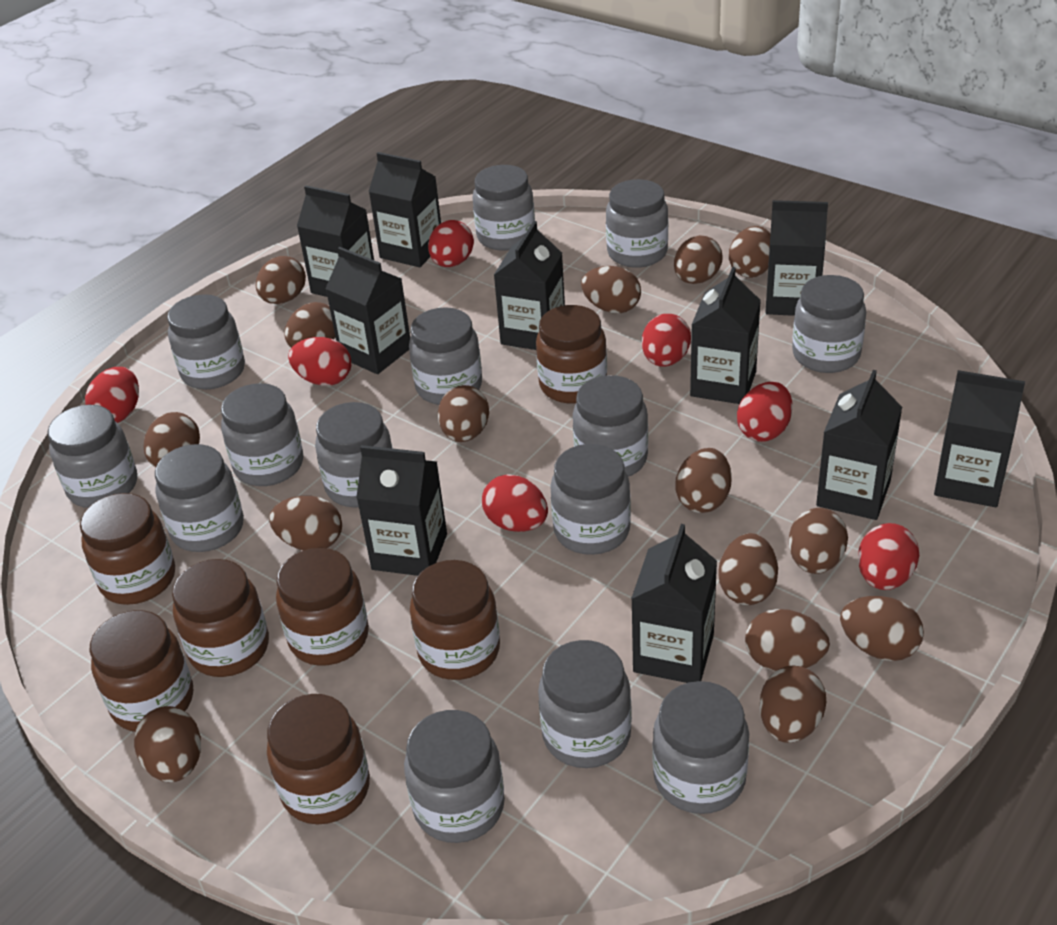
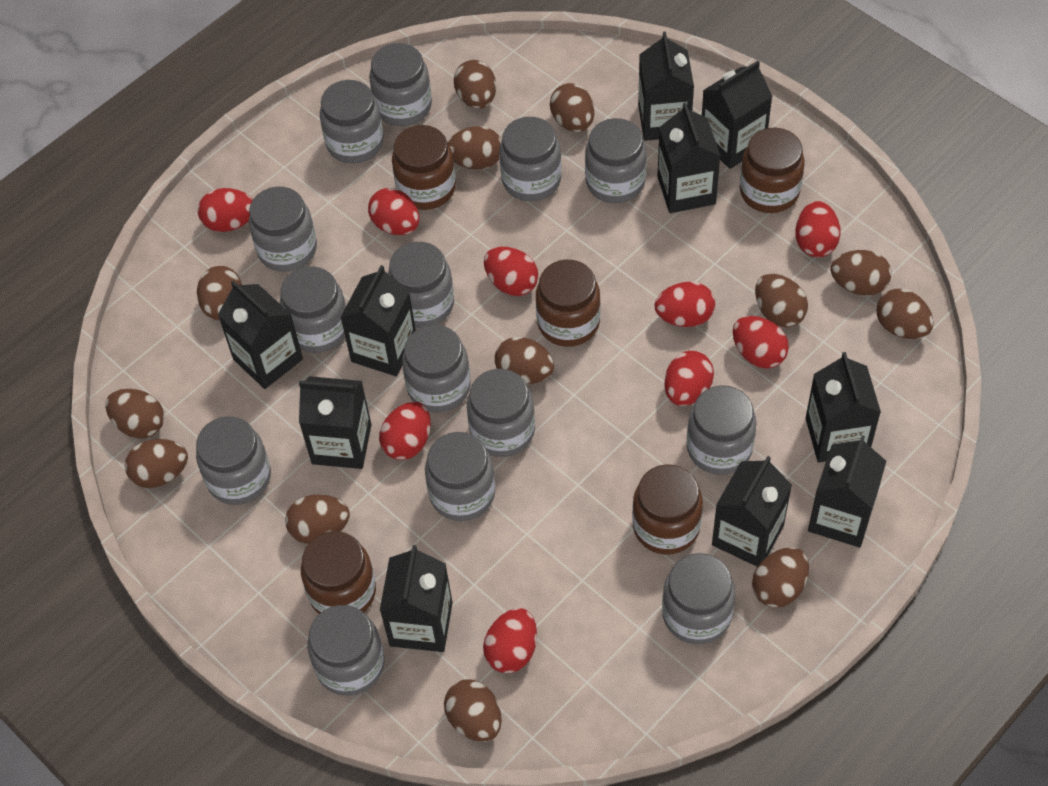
brown egg: 15 -> 13
brown jar: 7 -> 5
red egg: 7 -> 9

